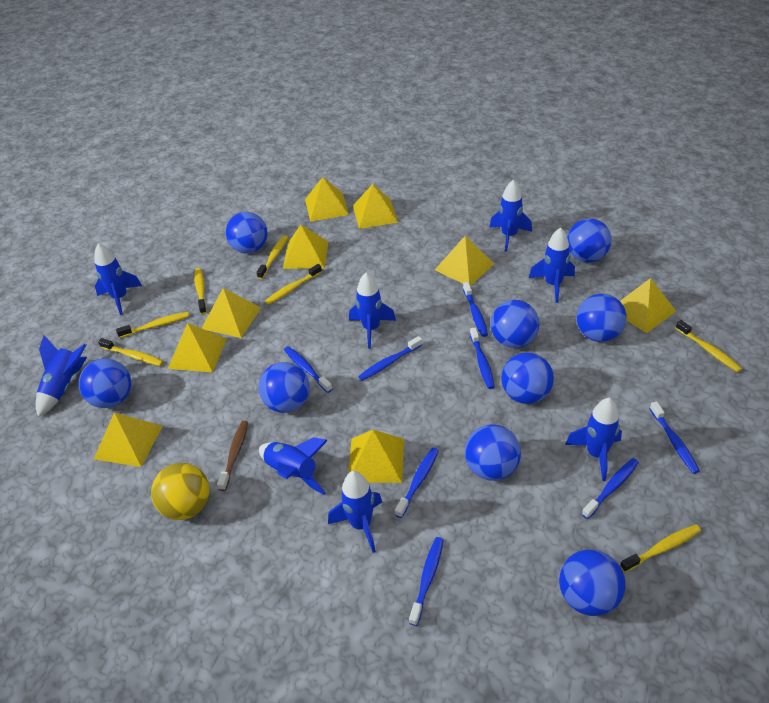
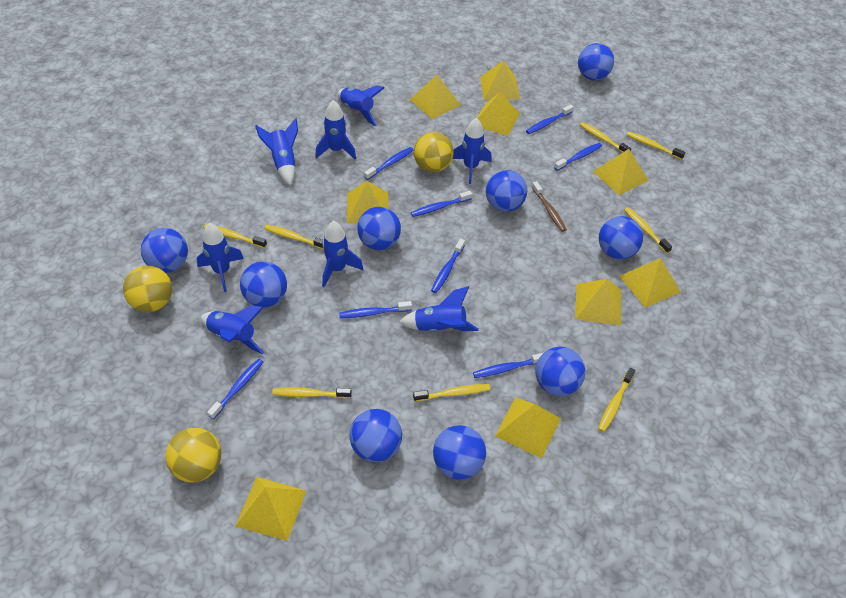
yellow ball: 1 -> 3
yellow toothbrush: 7 -> 8

